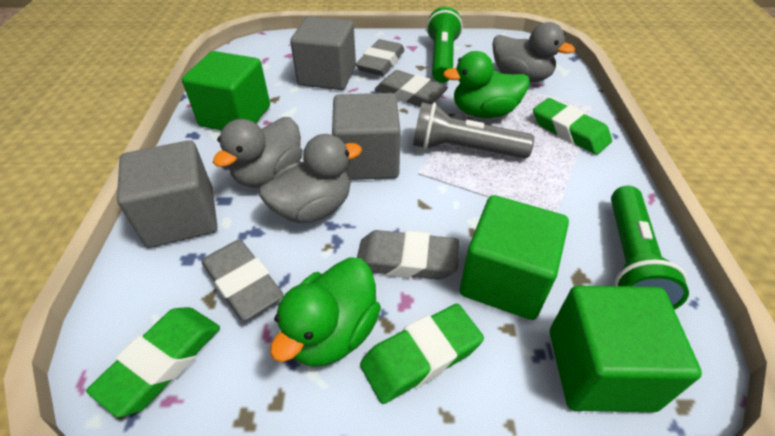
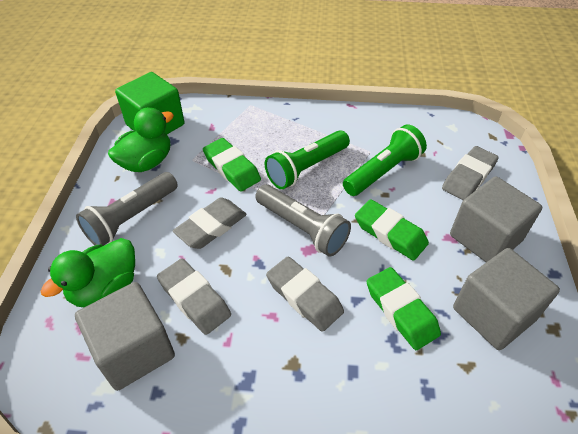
green cube: 3 -> 1
grey duck: 3 -> 0
grey flashlight: 1 -> 2

